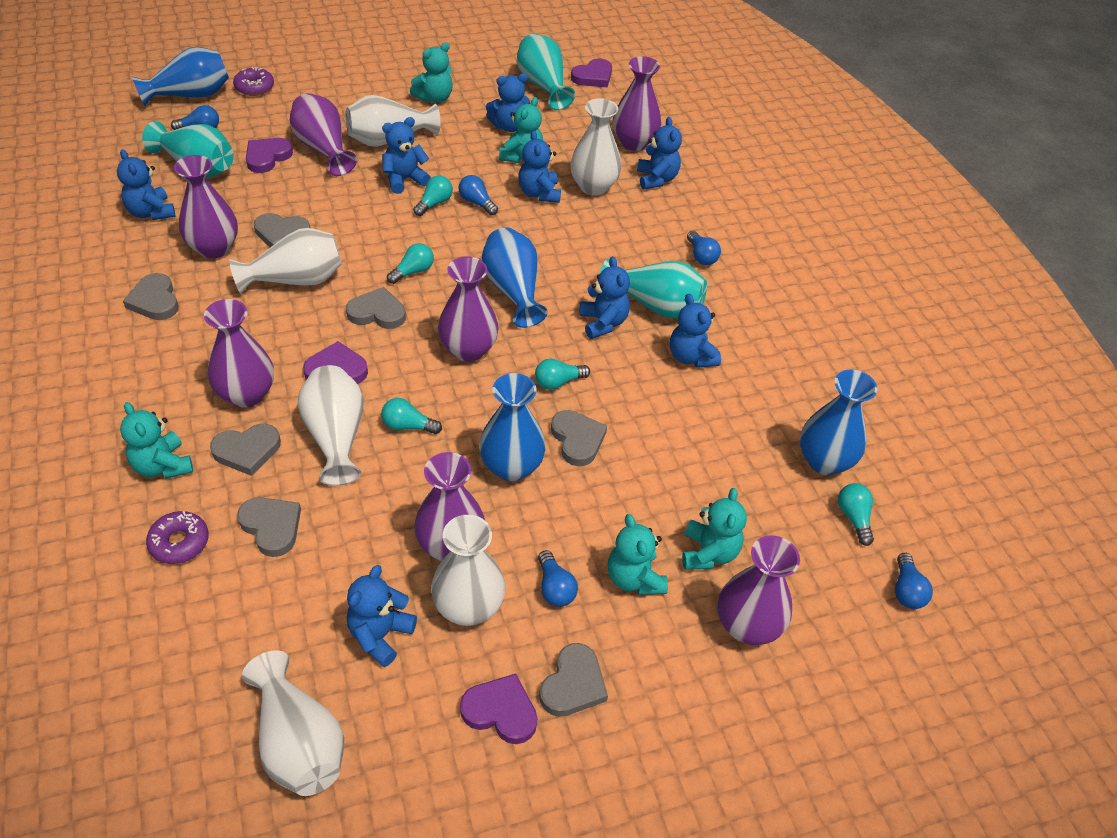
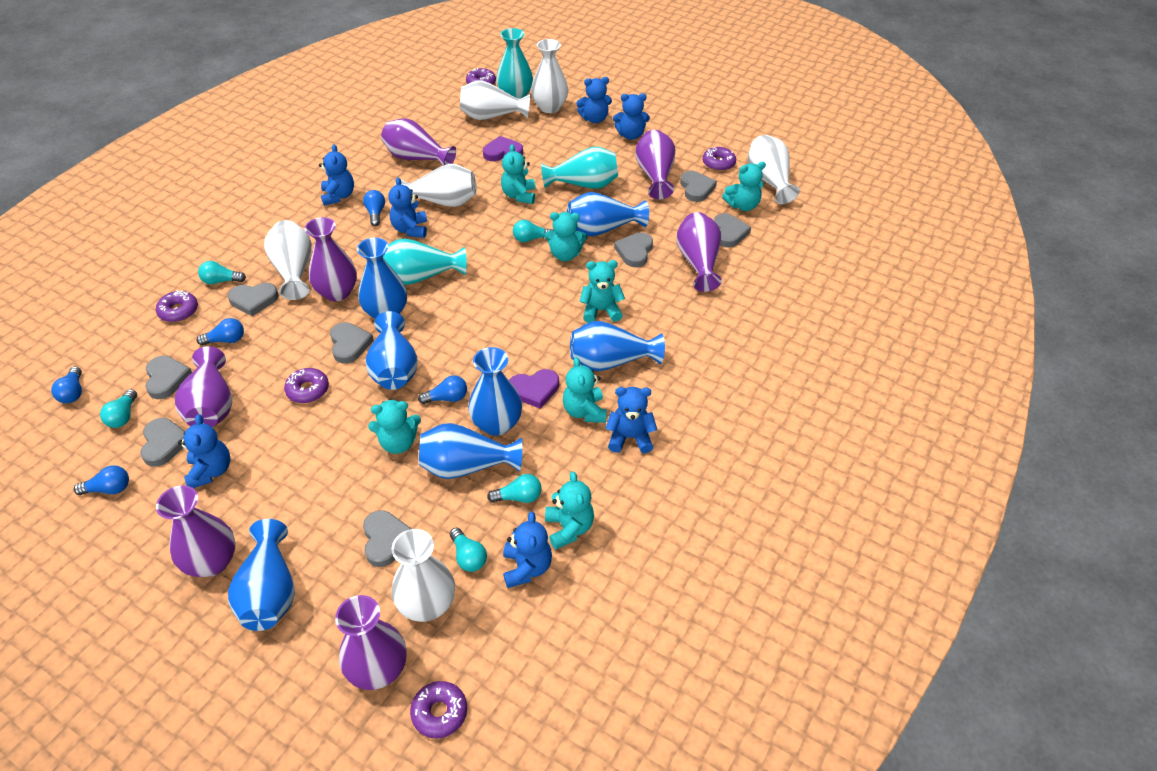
blue teddy bear: 8 -> 7
blue vase: 4 -> 7
grey heart: 7 -> 8
purple donut: 2 -> 5
purple heart: 4 -> 2
turquoise teddy bear: 5 -> 7

